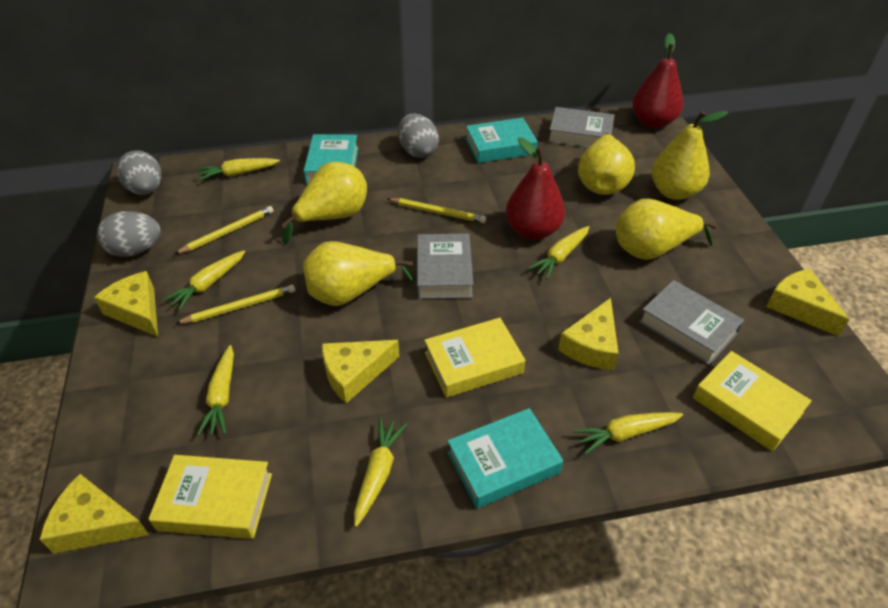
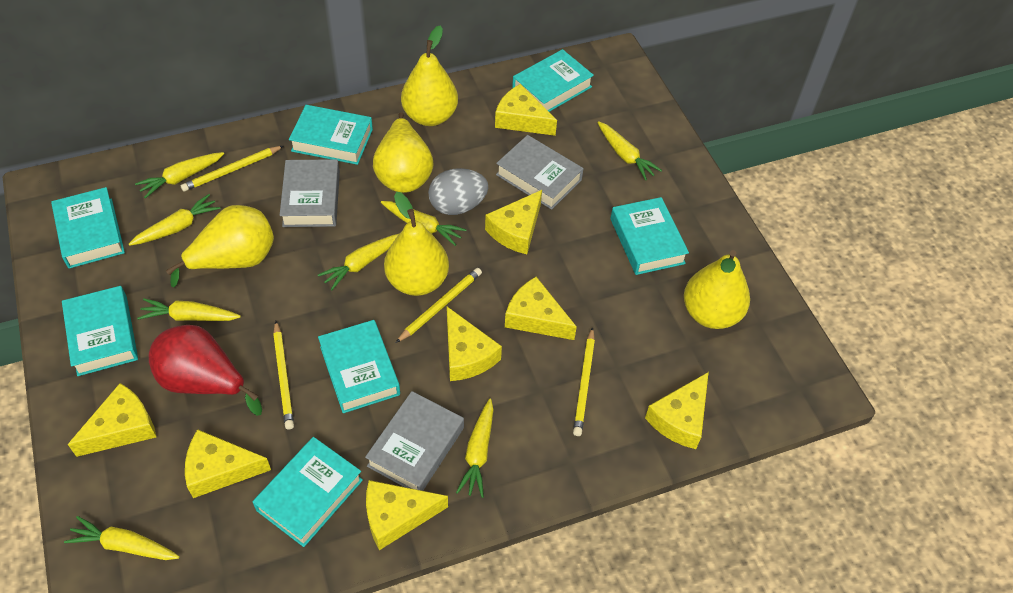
grey egg: 3 -> 1
red pear: 2 -> 1
turquoise book: 3 -> 7
yellow book: 3 -> 0
yellow carrot: 6 -> 8
yellow cheese: 5 -> 8
yellow pencil: 3 -> 4

